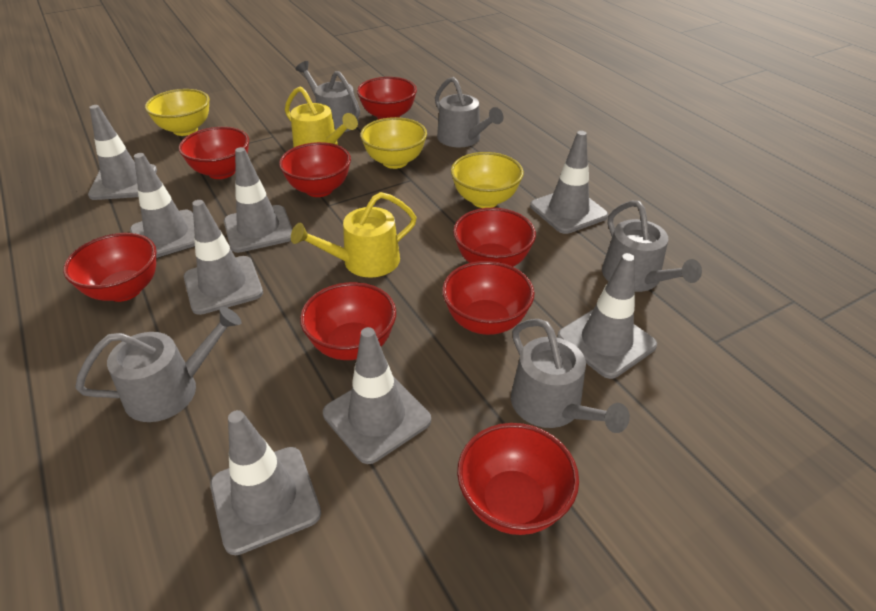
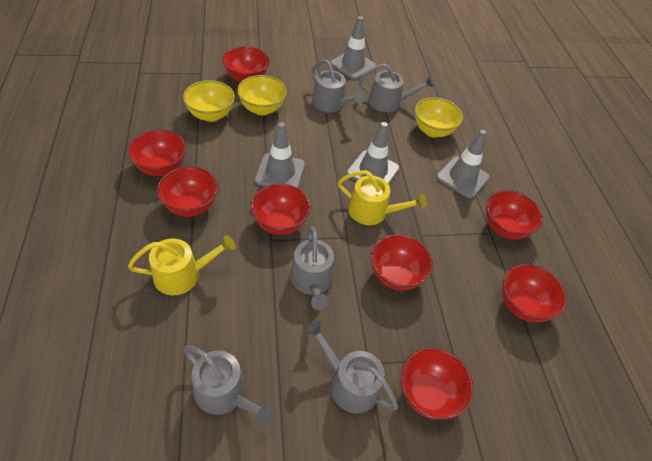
grey traffic cone: 8 -> 4

